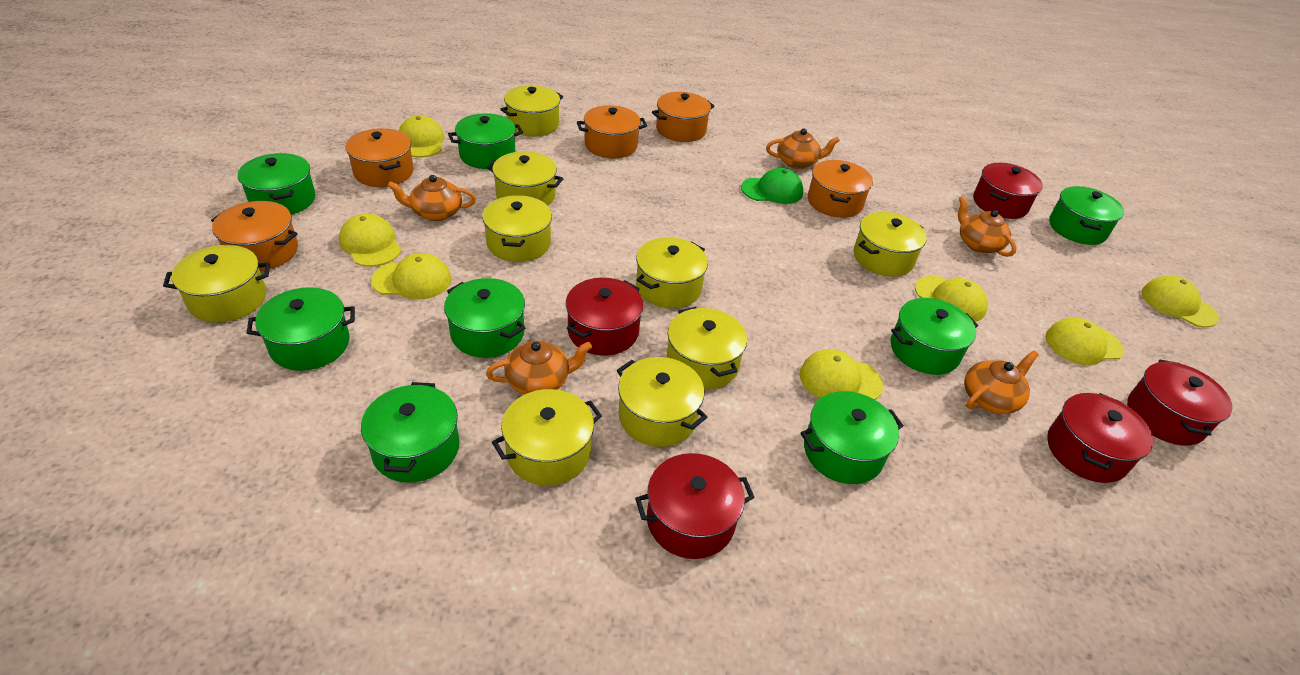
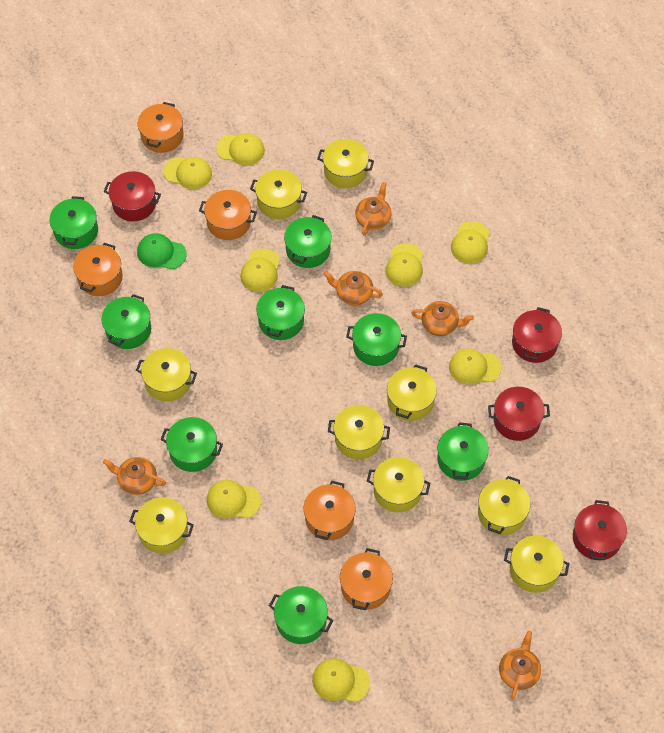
red pot: 5 -> 4
yellow cap: 7 -> 8

